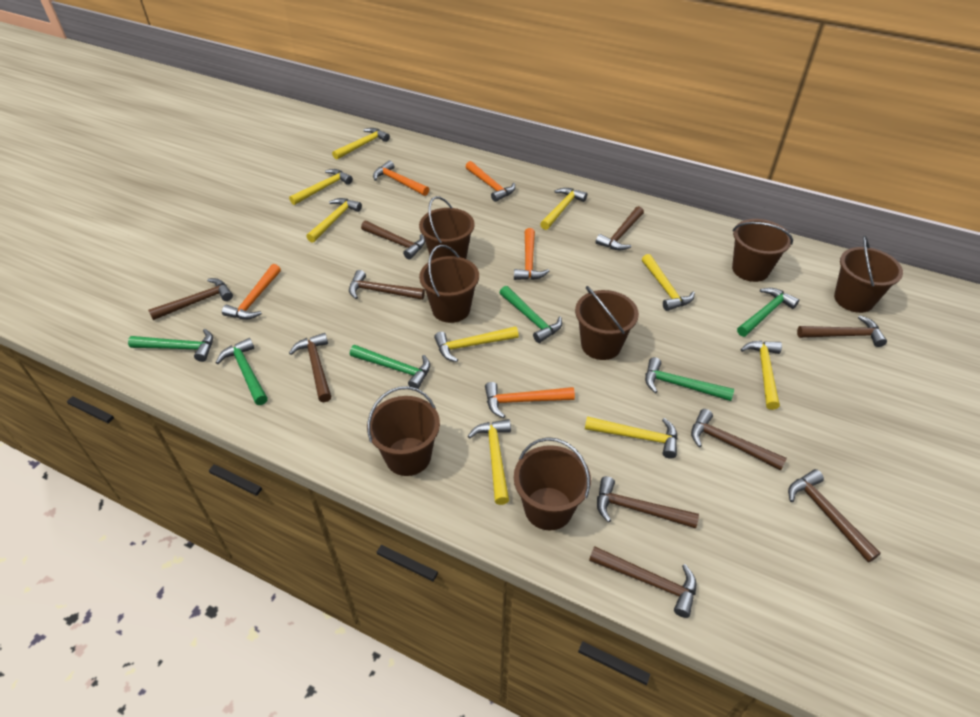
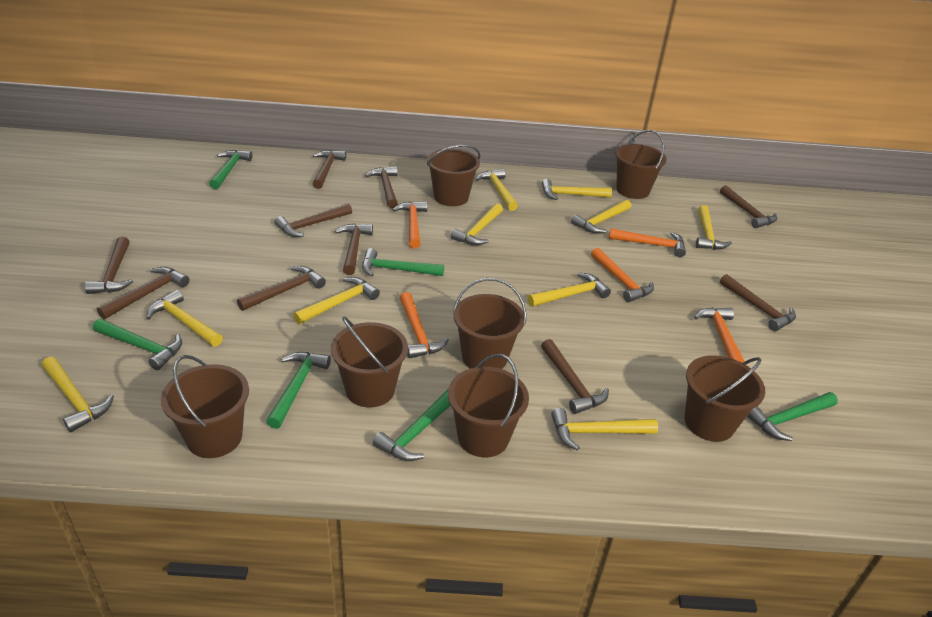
yellow hammer: 9 -> 10

